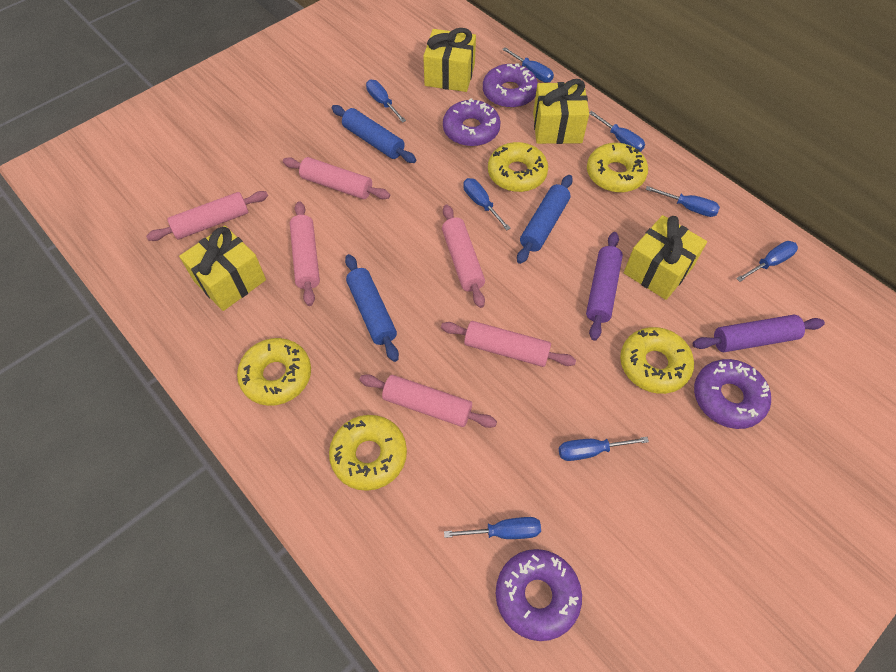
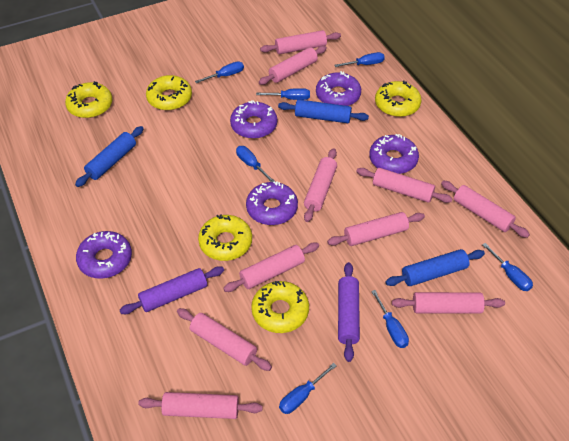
blue screwdriver: 8 -> 7
pink rolling pin: 6 -> 10
purple donut: 4 -> 5
yellow gift: 4 -> 0

